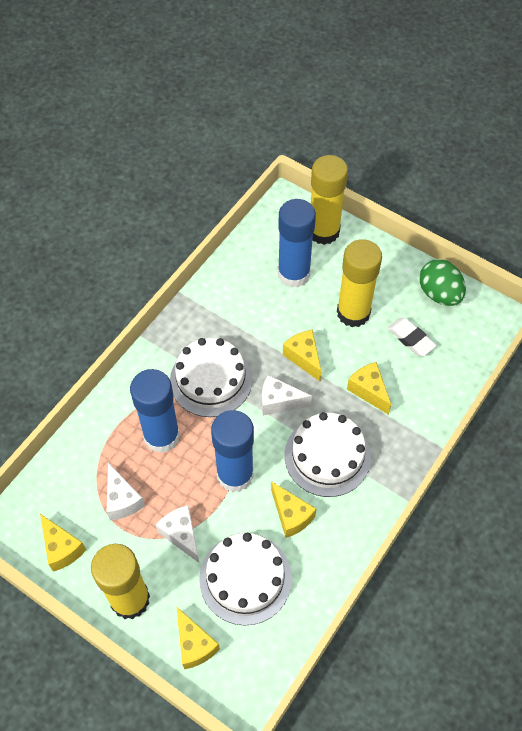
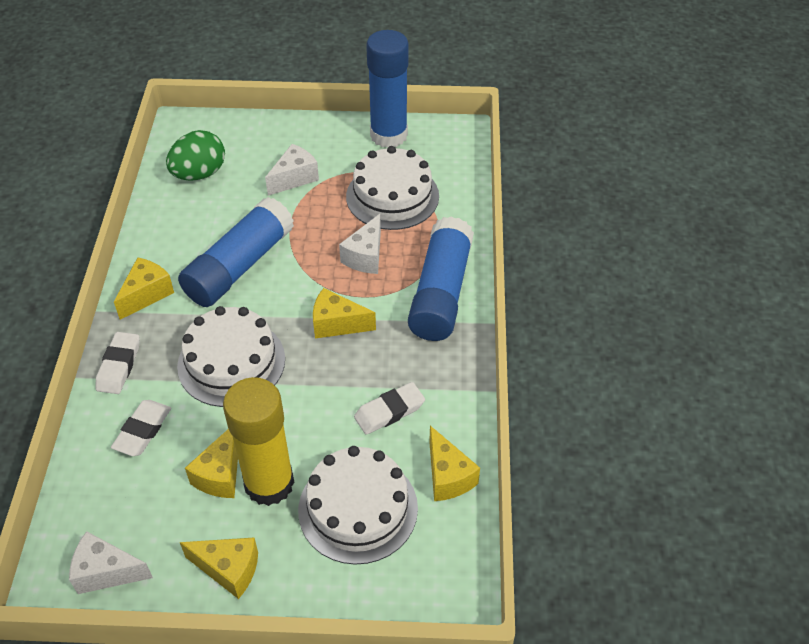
white eraser: 1 -> 3
yellow glue stick: 3 -> 1

